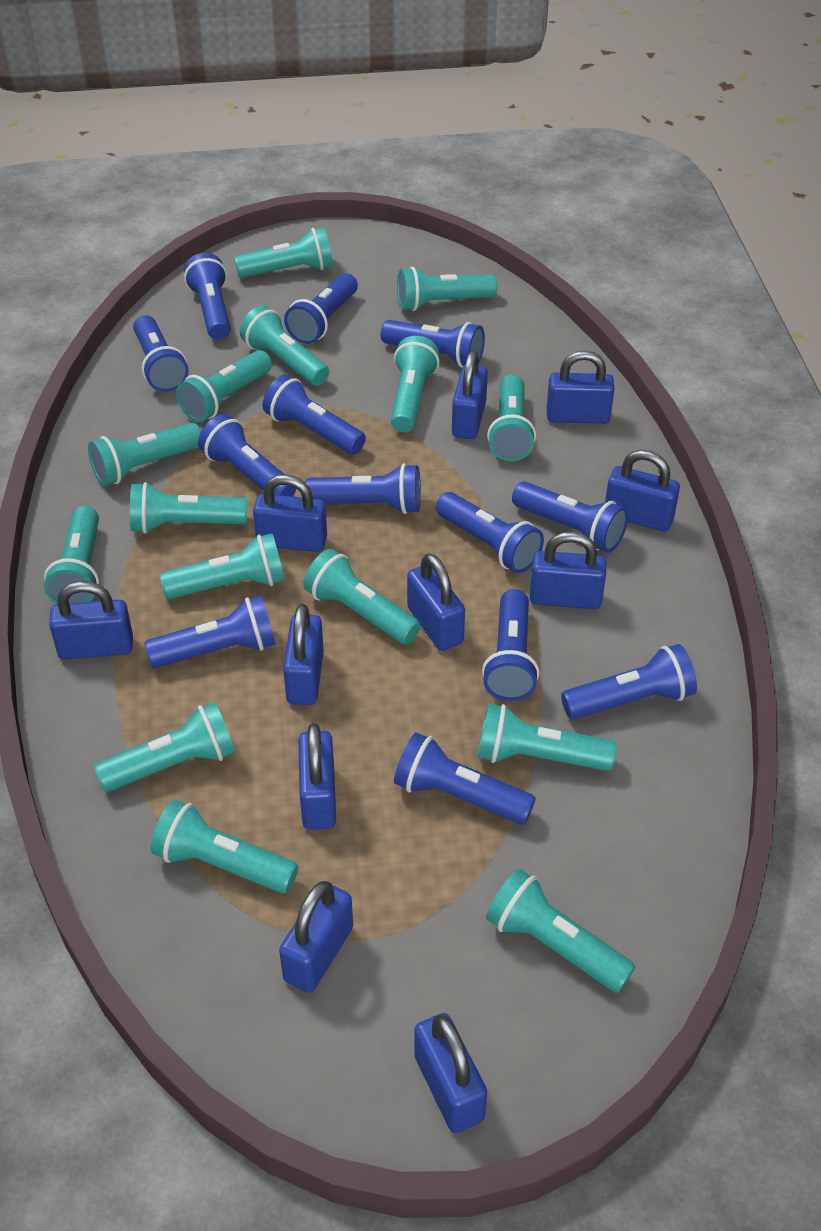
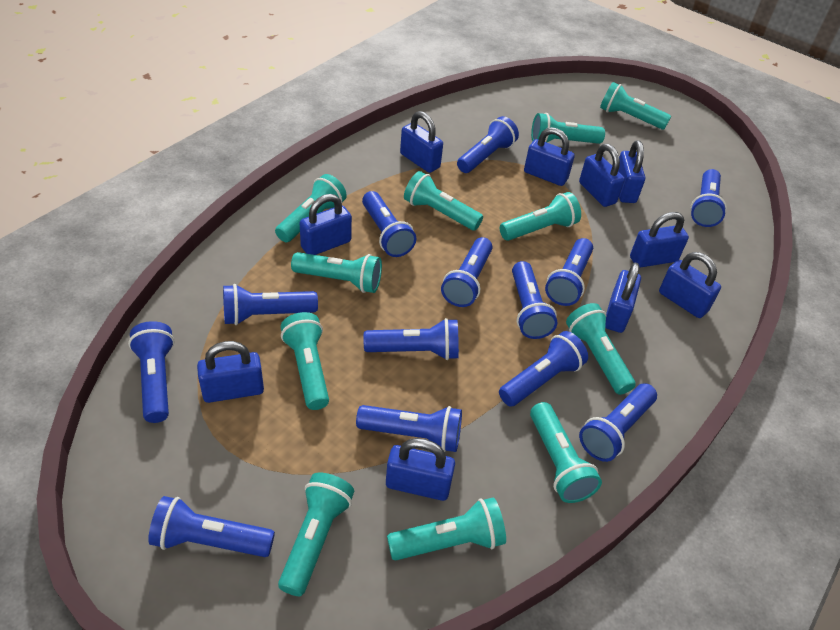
blue padlock: 11 -> 10
turquoise flashlight: 15 -> 11

